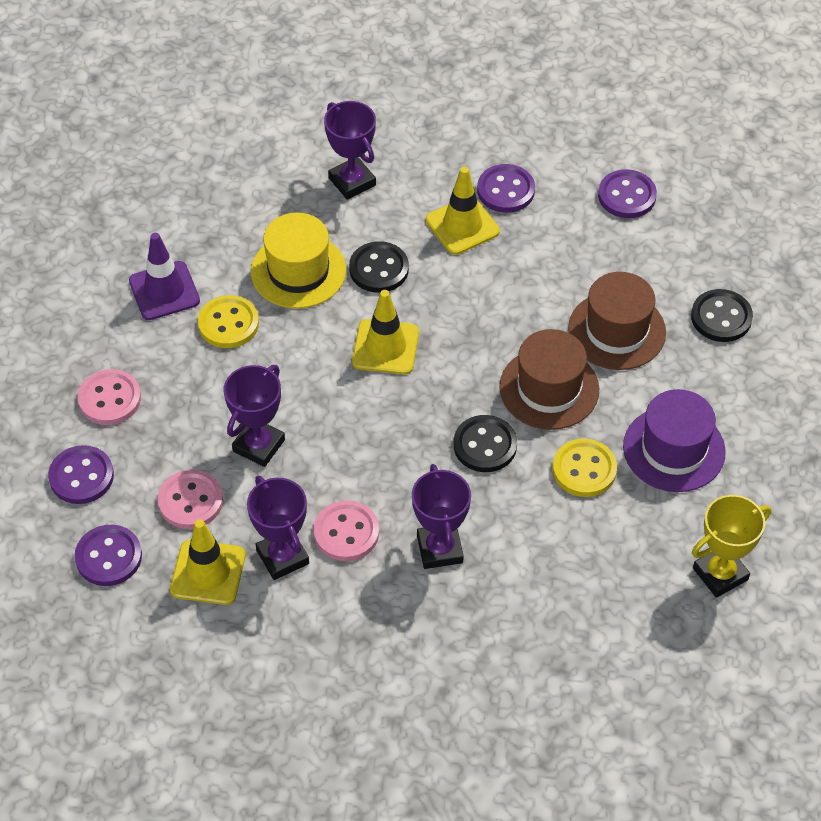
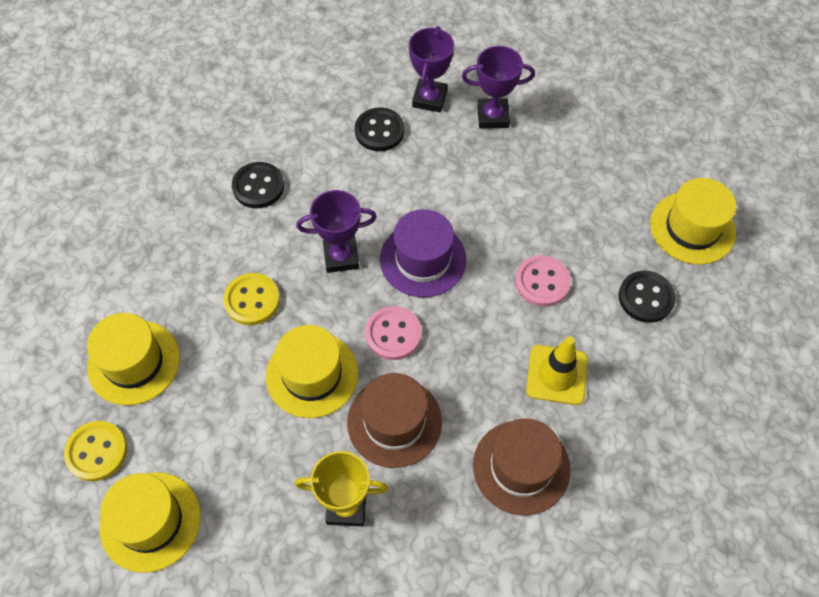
pink button: 3 -> 2
purple button: 4 -> 0
purple traffic cone: 1 -> 0
purple trophy: 4 -> 3
yellow hat: 1 -> 4
yellow traffic cone: 3 -> 1

